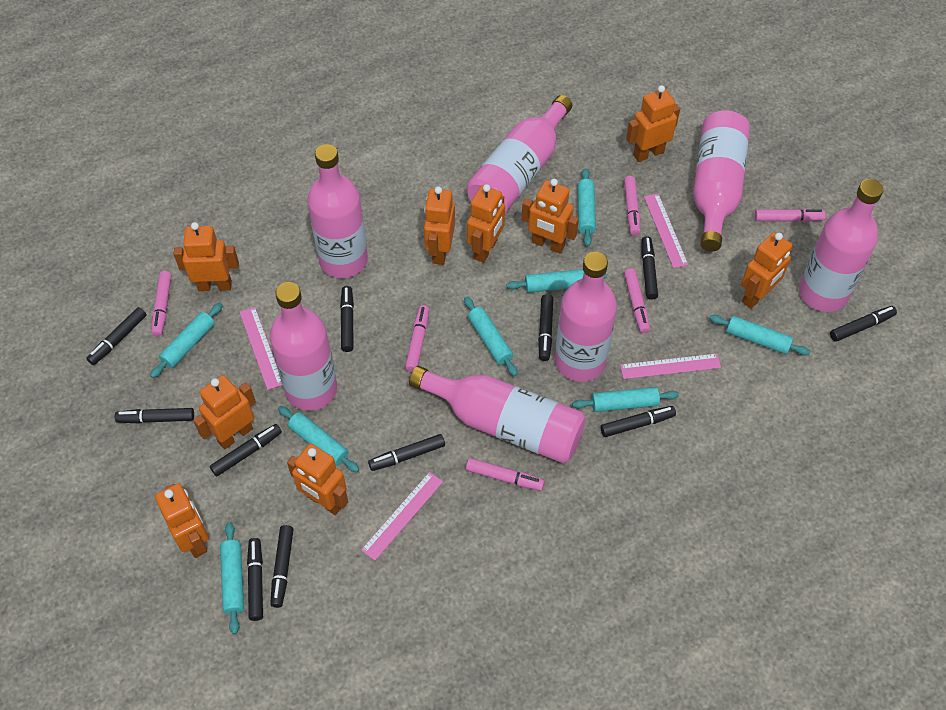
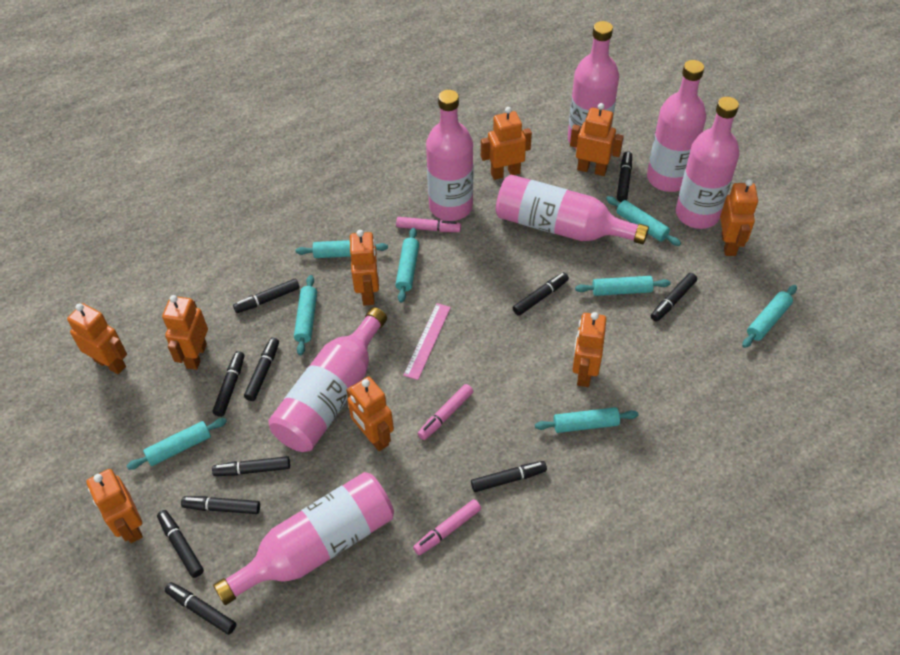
pink marker: 6 -> 3
pink ruler: 4 -> 1

